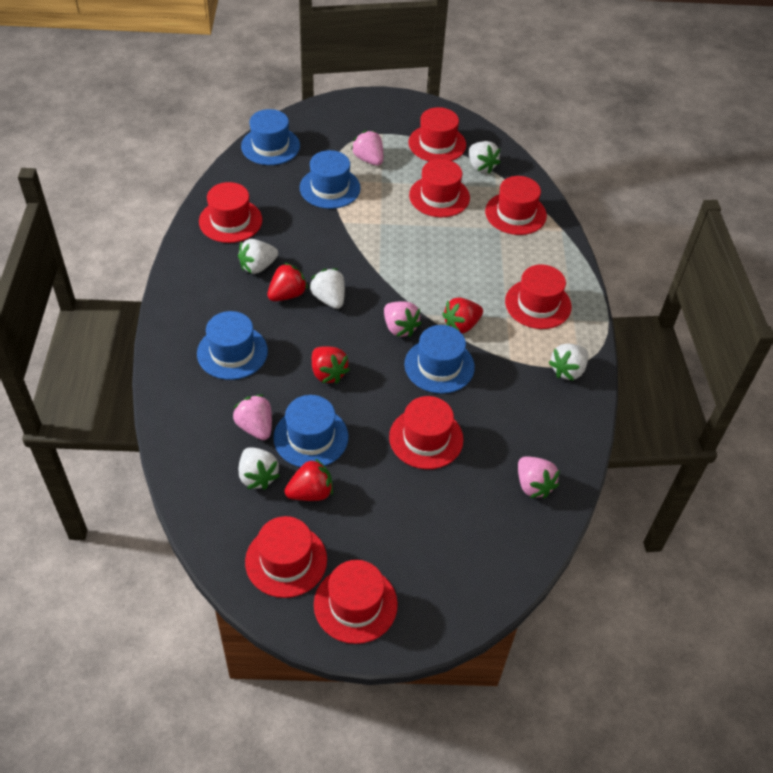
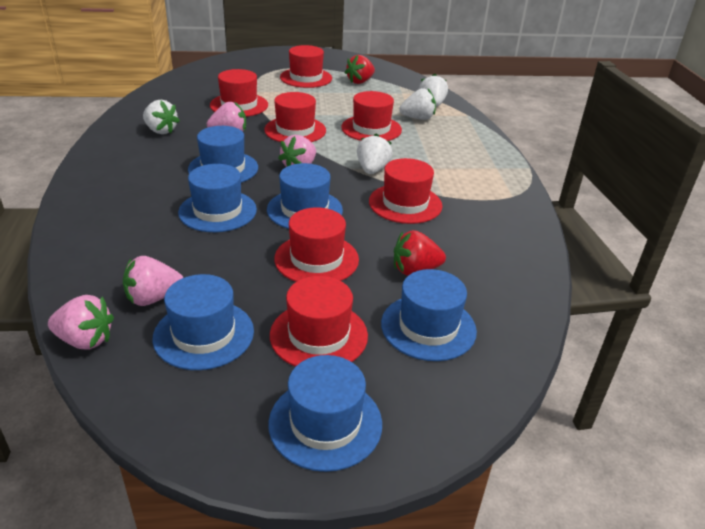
blue hat: 5 -> 6
red hat: 8 -> 7
red strawberry: 4 -> 2
white strawberry: 5 -> 4

